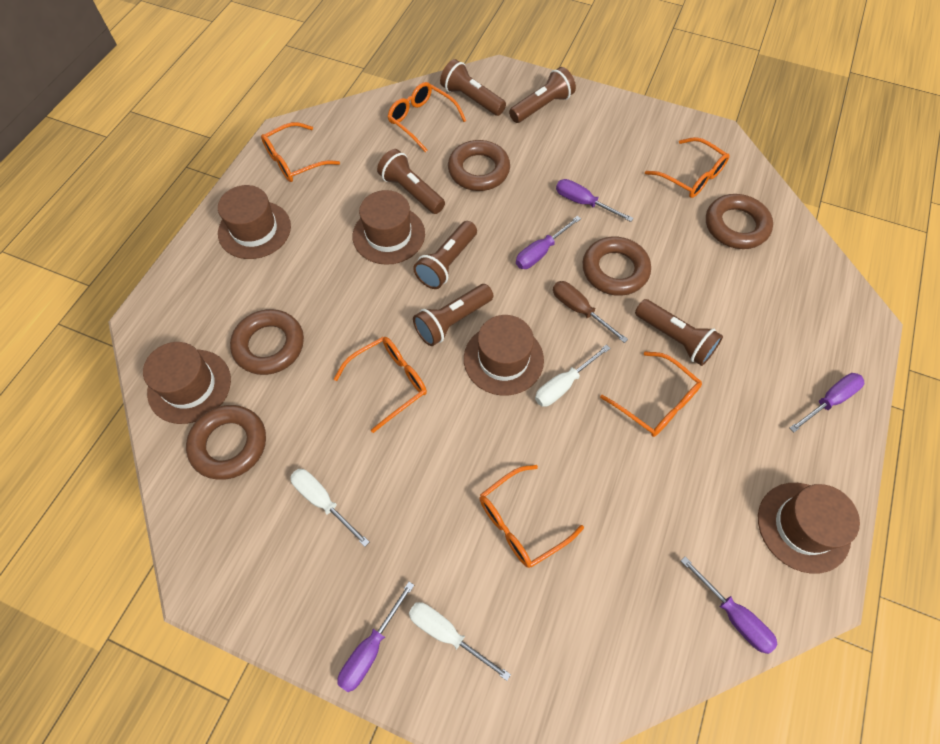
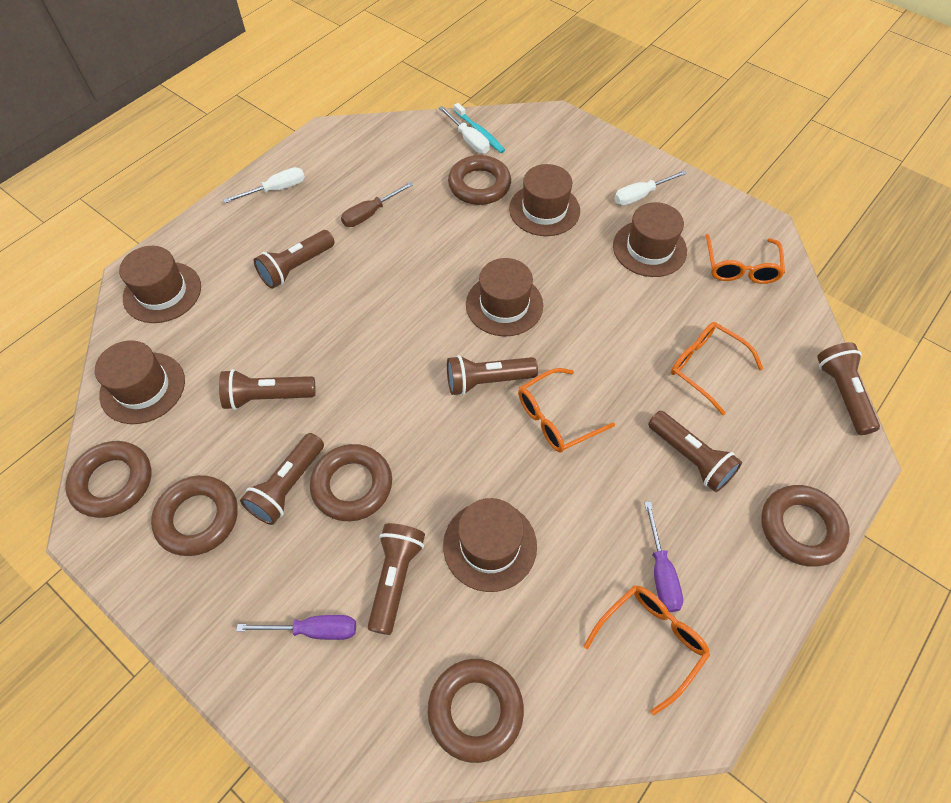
brown flashlight: 6 -> 7
brown hat: 5 -> 6
brown ring: 5 -> 6
orange glasses: 6 -> 4
purple screwdriver: 5 -> 2
turquoise toothbrush: 0 -> 1

